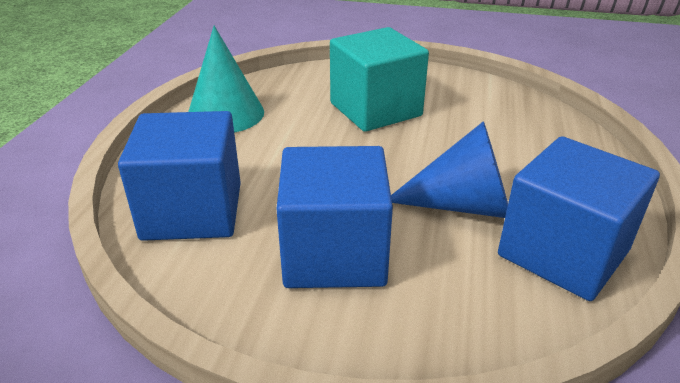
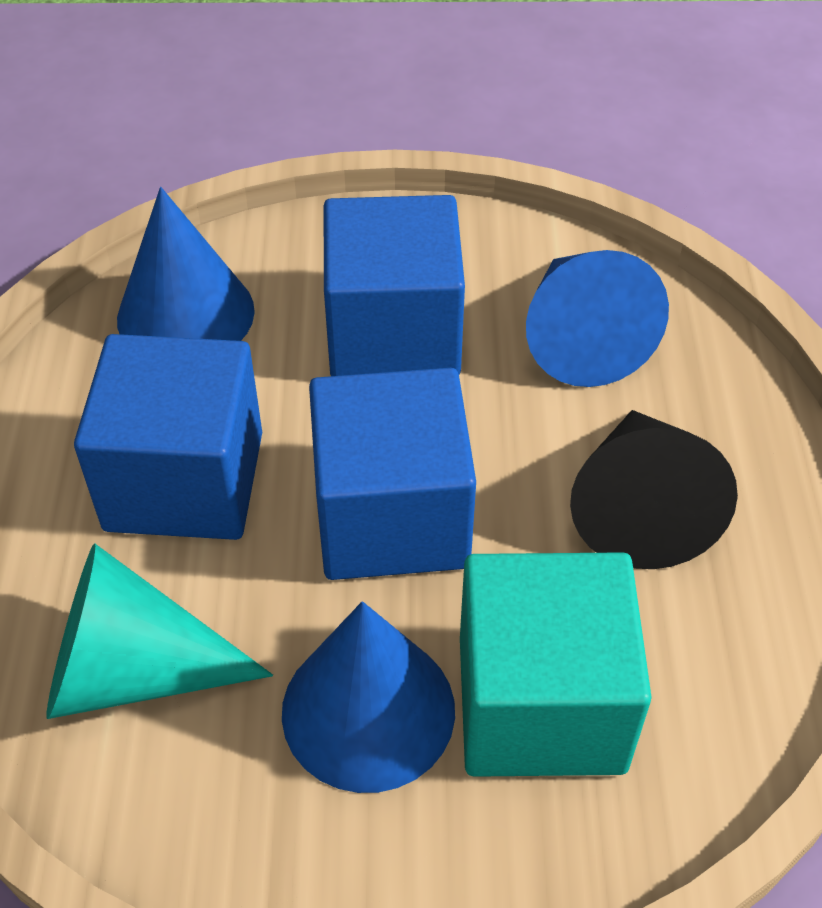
black cone: 0 -> 1
blue cone: 1 -> 3

